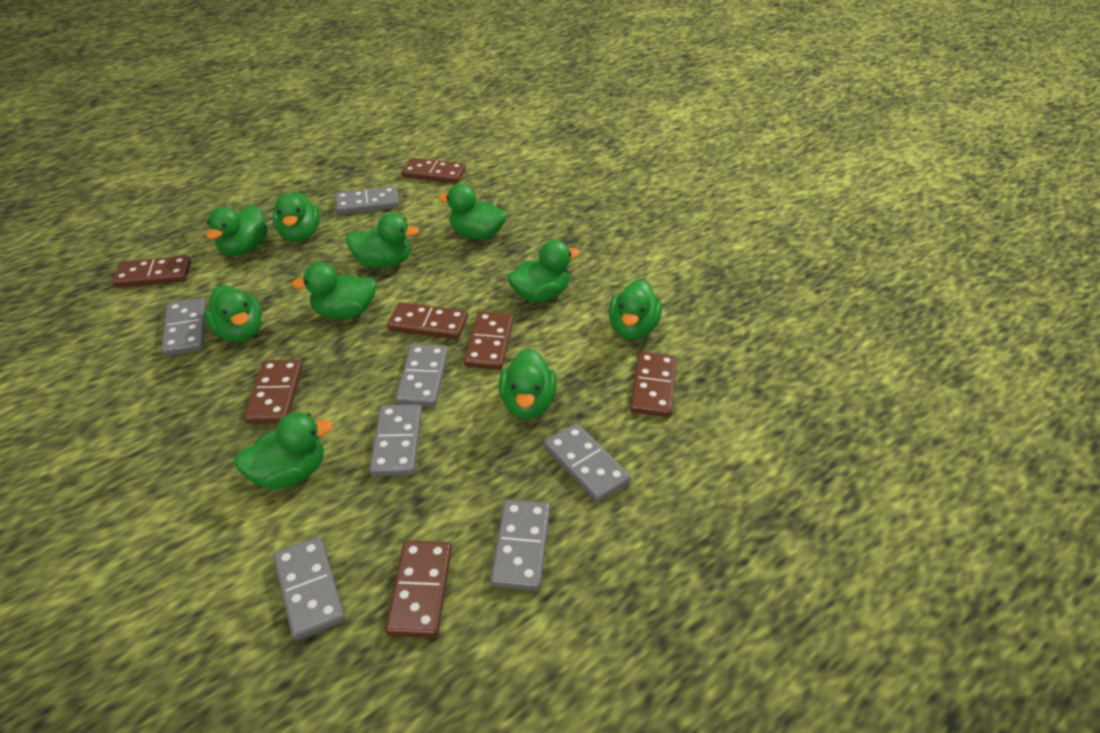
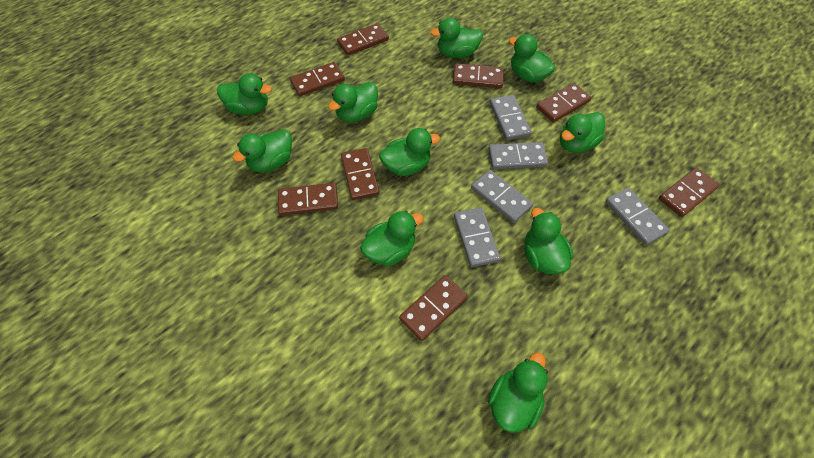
brown domino: 7 -> 8
grey domino: 7 -> 5

